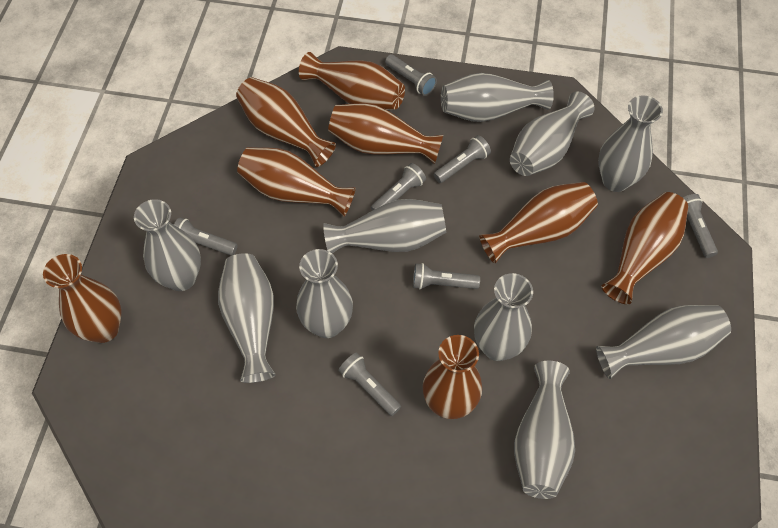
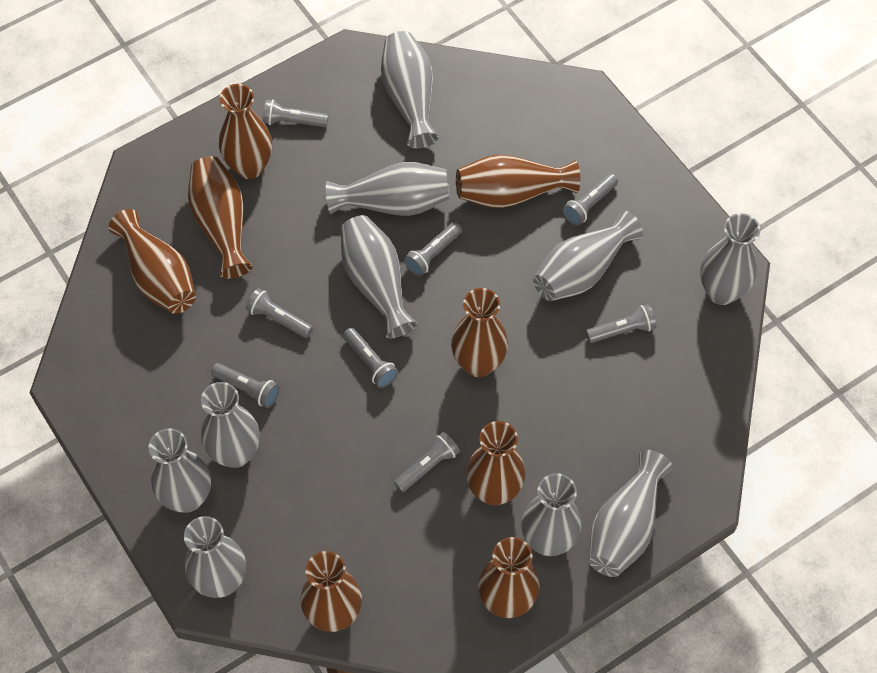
grey flashlight: 7 -> 8

